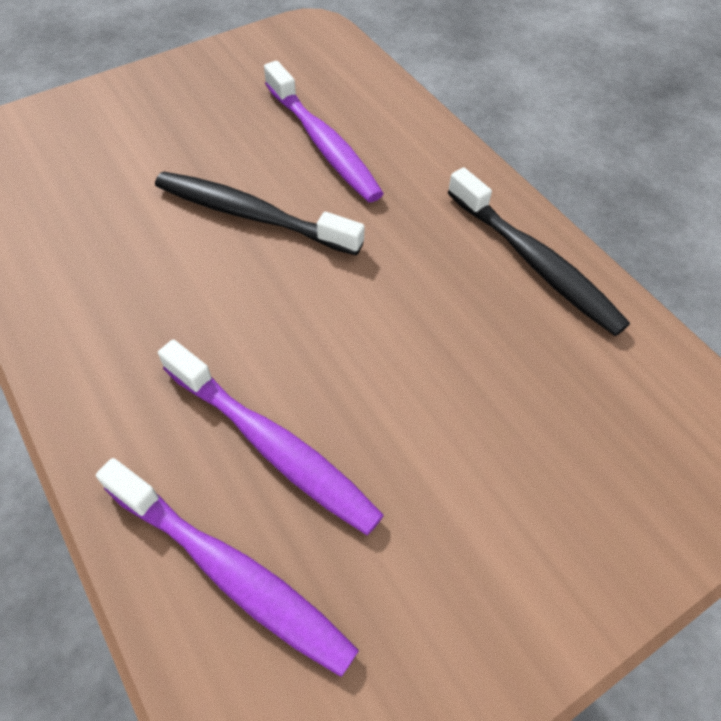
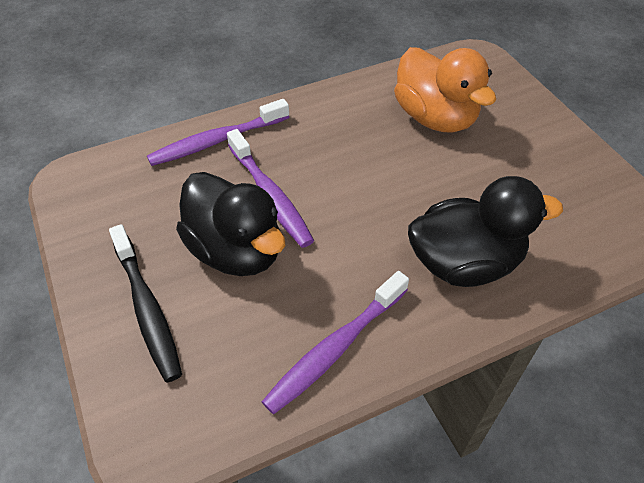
black duck: 0 -> 2
black toothbrush: 2 -> 1
orange duck: 0 -> 1

